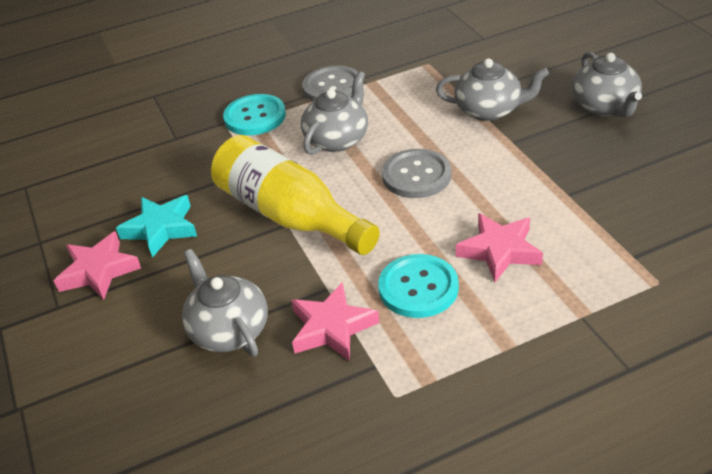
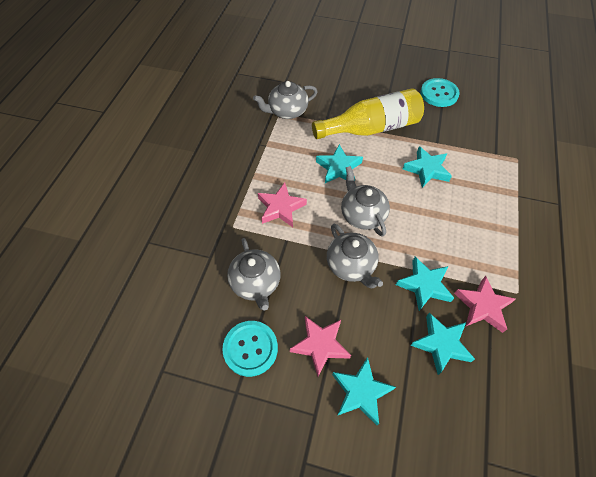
grey button: 2 -> 0
turquoise star: 1 -> 5

